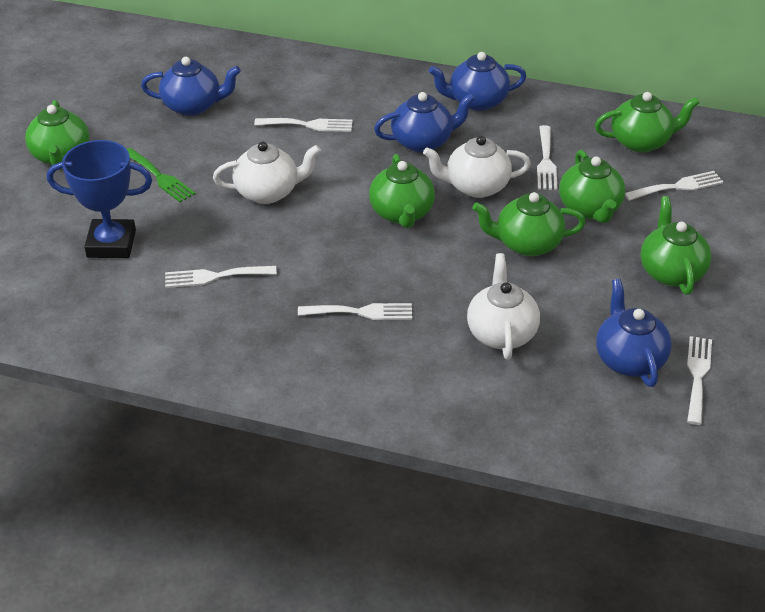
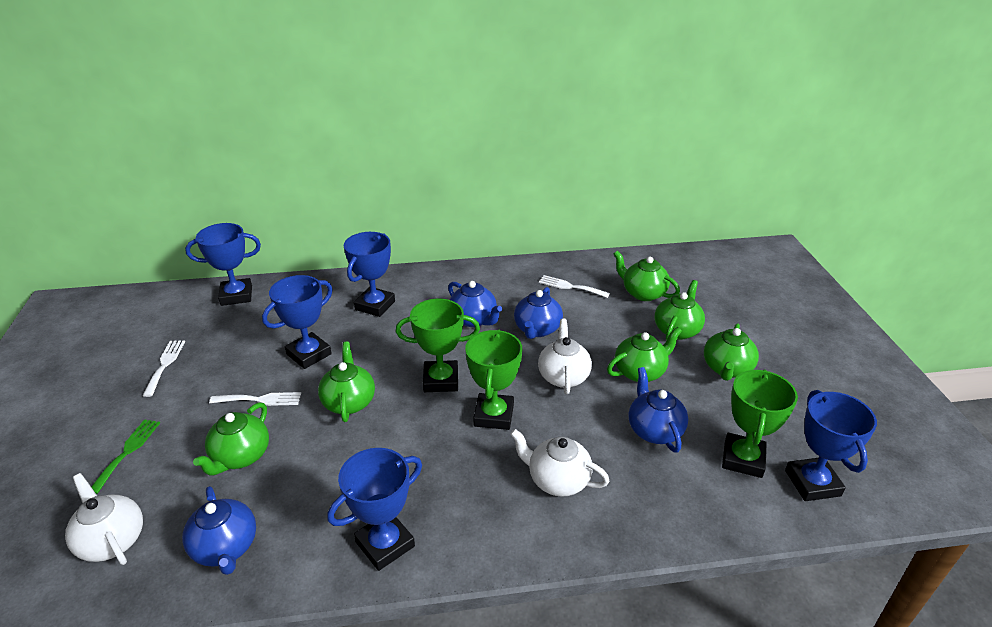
blue trophy: 1 -> 5
green trophy: 0 -> 3
white fork: 6 -> 3

